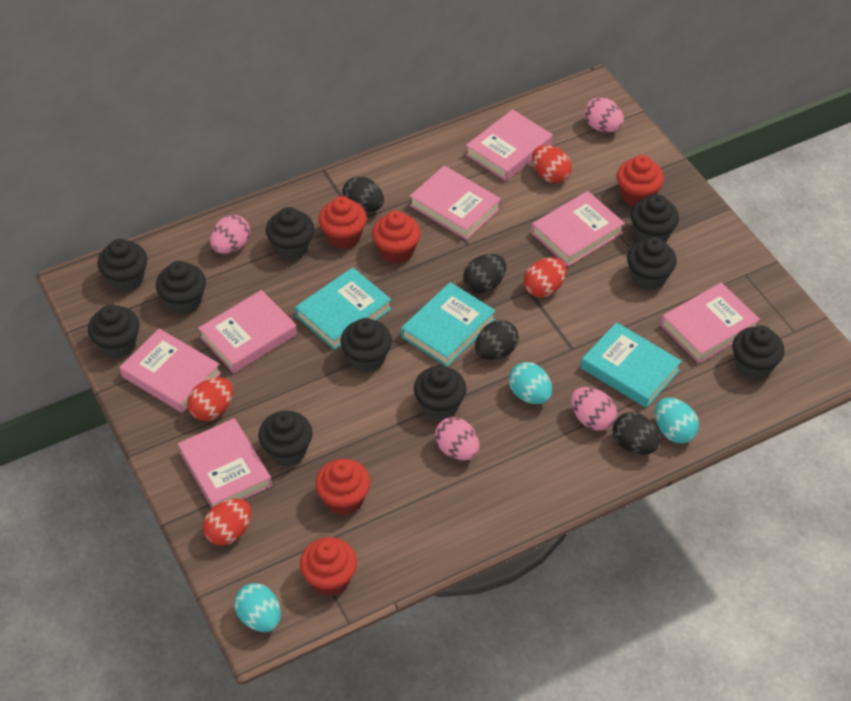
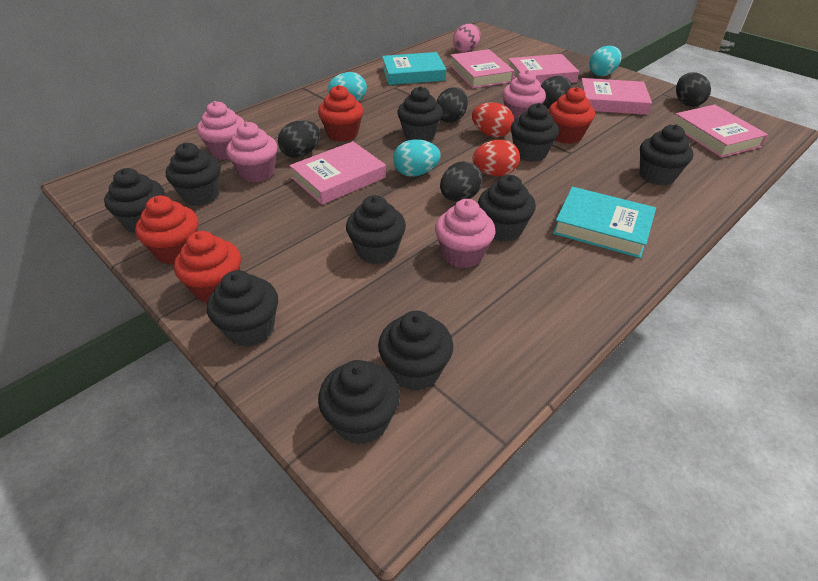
black egg: 4 -> 5
pink book: 7 -> 5
pink cupcake: 0 -> 4
pink egg: 4 -> 1
red cupcake: 5 -> 4
red egg: 4 -> 2
turquoise book: 3 -> 2

